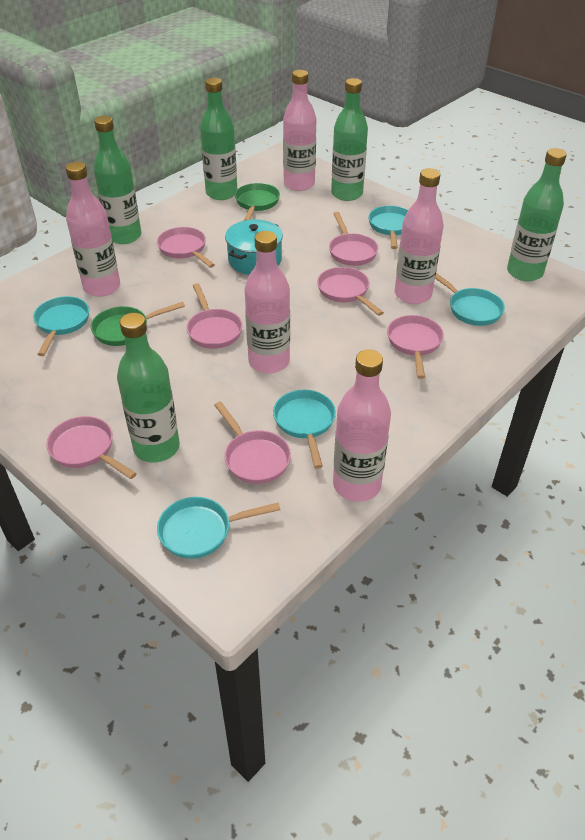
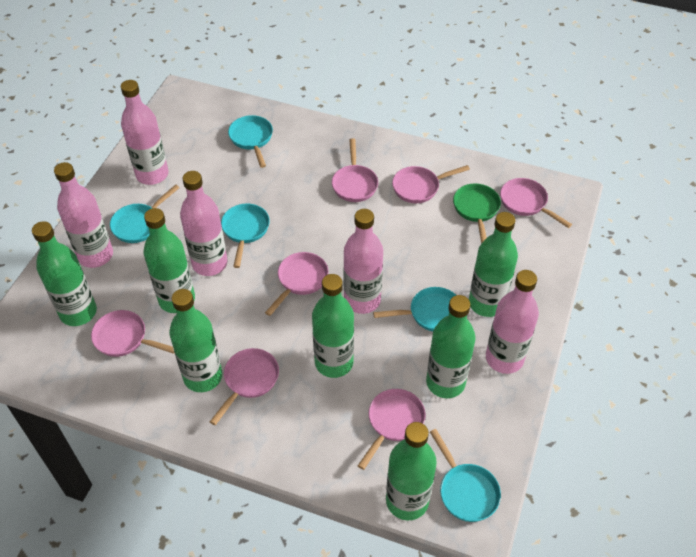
green bottle: 5 -> 7
green pan: 2 -> 1
turquoise pot: 1 -> 0

